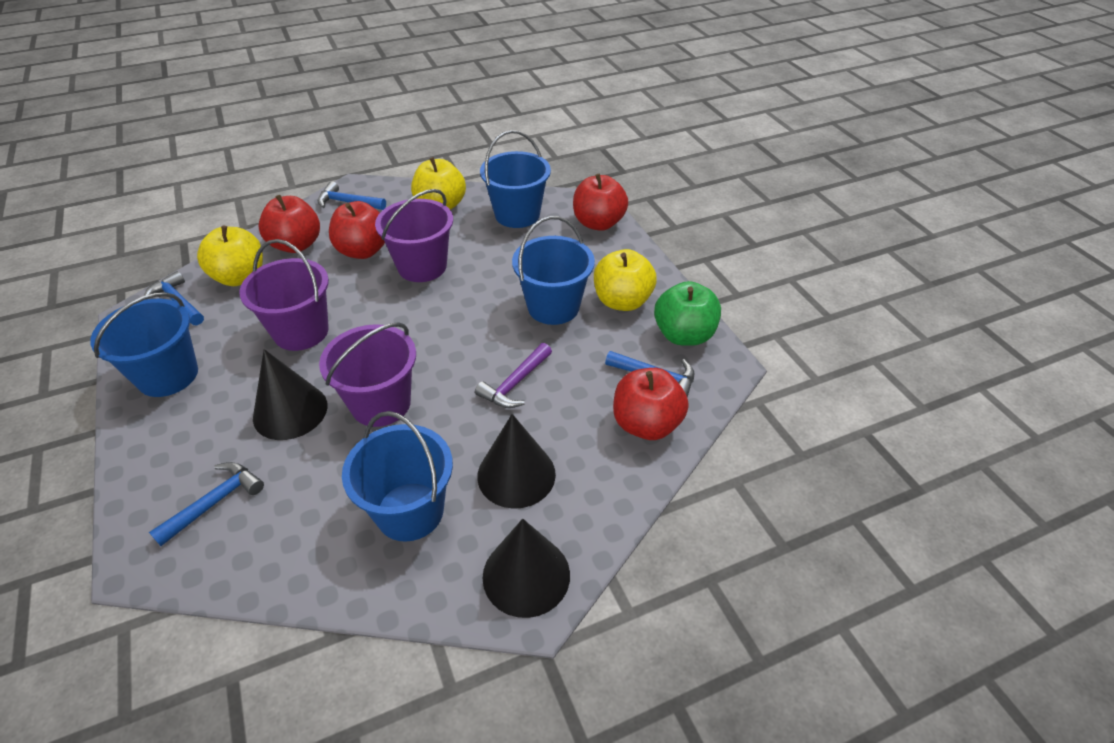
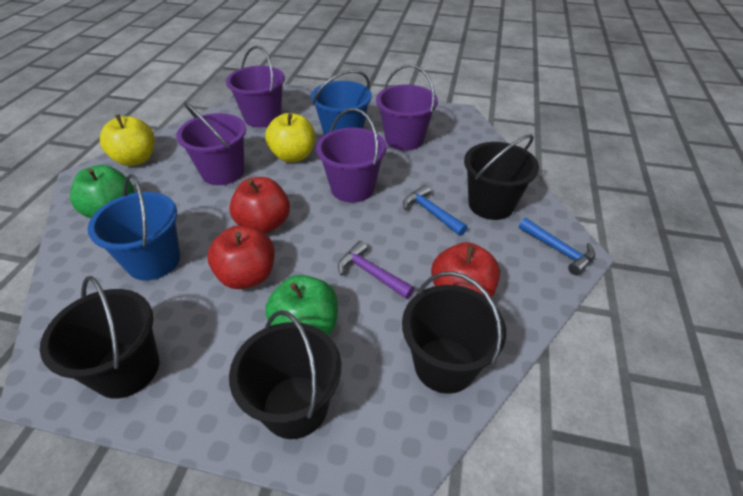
black bucket: 0 -> 4
black cone: 3 -> 0
blue bucket: 4 -> 2
blue hammer: 4 -> 2
green apple: 1 -> 2
purple bucket: 3 -> 4
red apple: 4 -> 3
yellow apple: 3 -> 2

